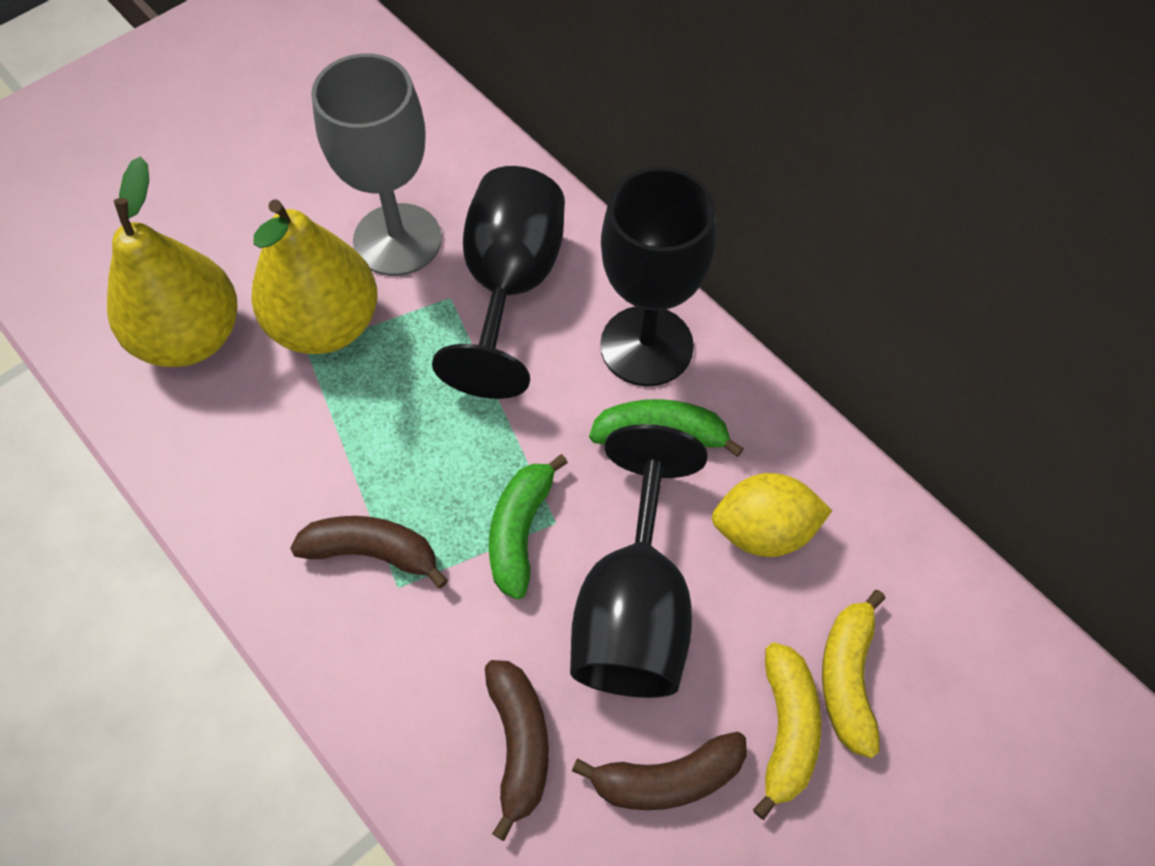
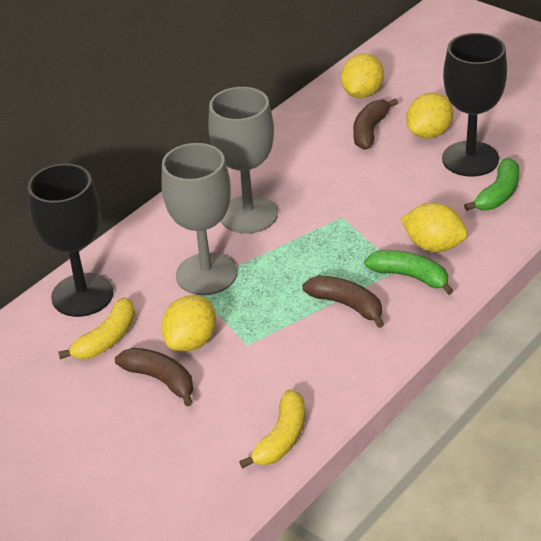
black goblet: 3 -> 2
grey goblet: 1 -> 2
yellow lemon: 1 -> 4
yellow pear: 2 -> 0

